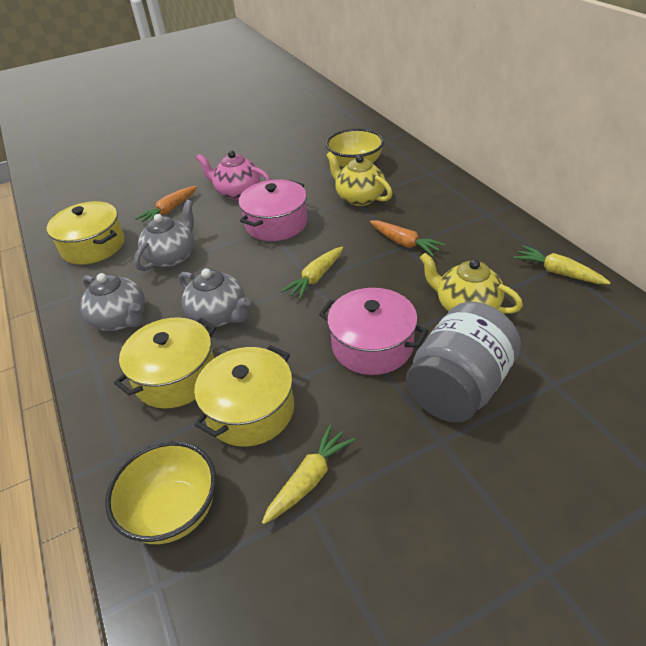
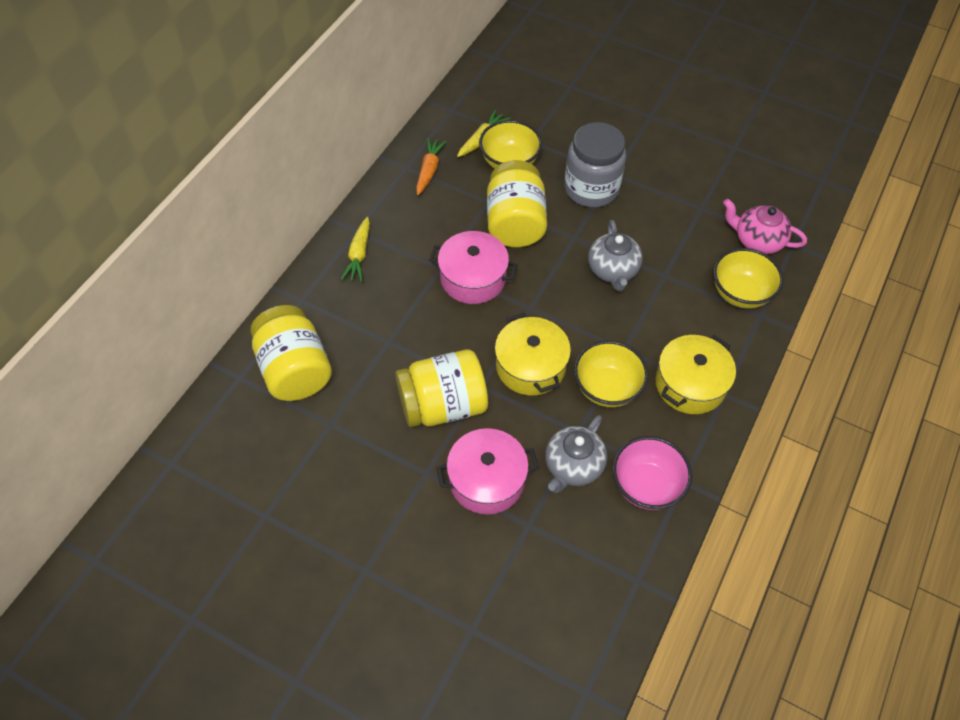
grey teapot: 3 -> 2
orange carrot: 2 -> 1
pink bowl: 0 -> 1
yellow bowl: 2 -> 3
yellow carrot: 3 -> 2
yellow jar: 0 -> 3
yellow pot: 3 -> 2
yellow teapot: 2 -> 0

